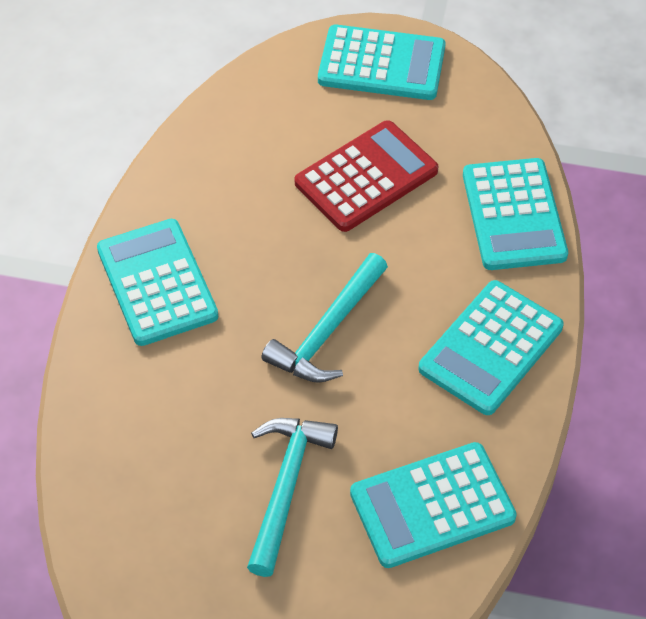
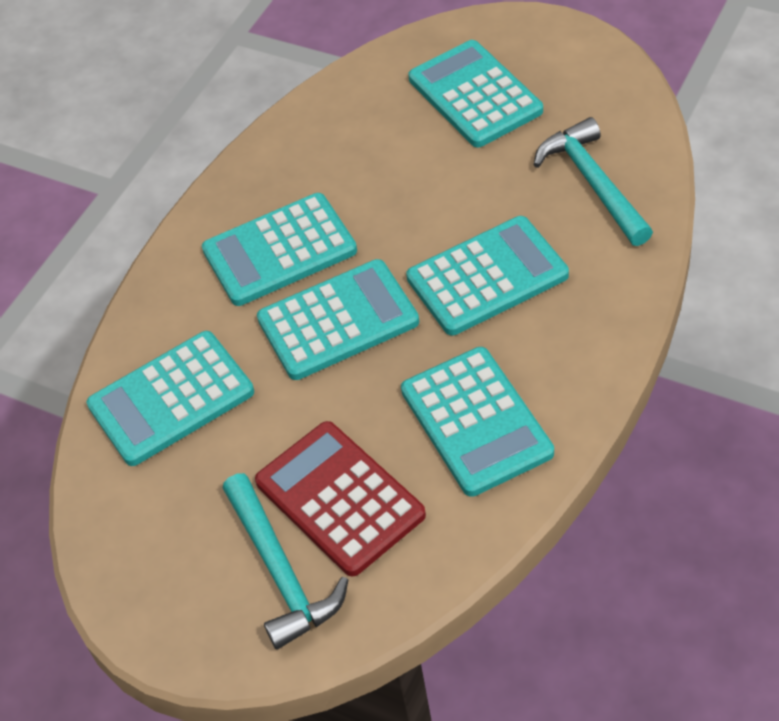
turquoise calculator: 5 -> 6

